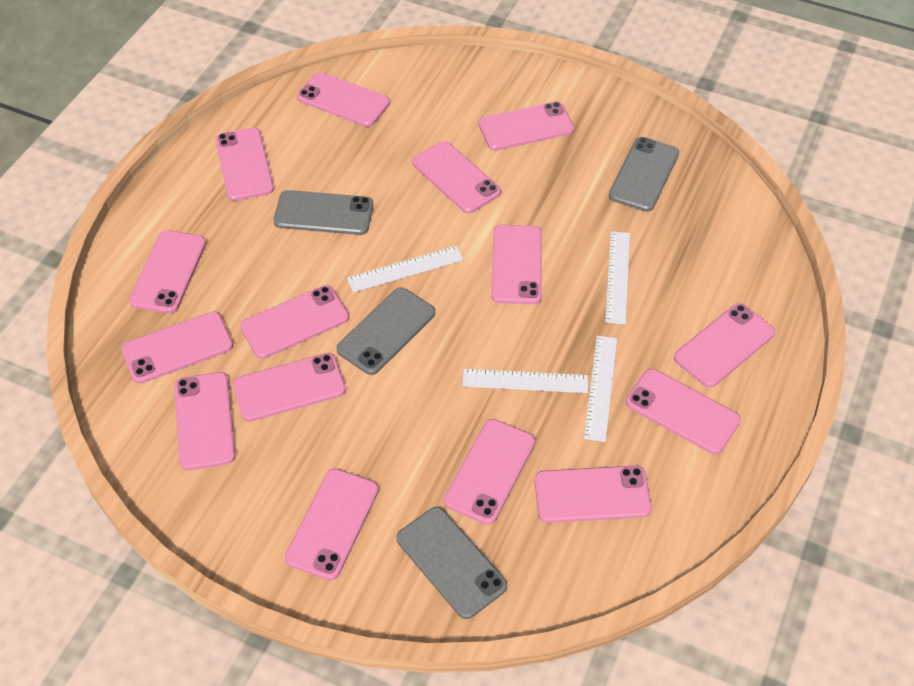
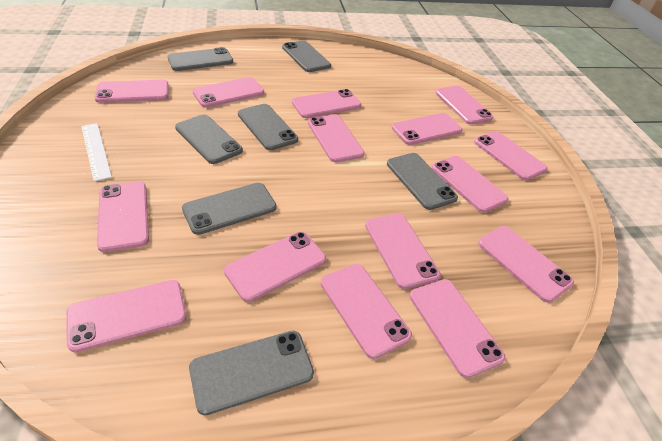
grey phone: 4 -> 7
white ruler: 4 -> 1

